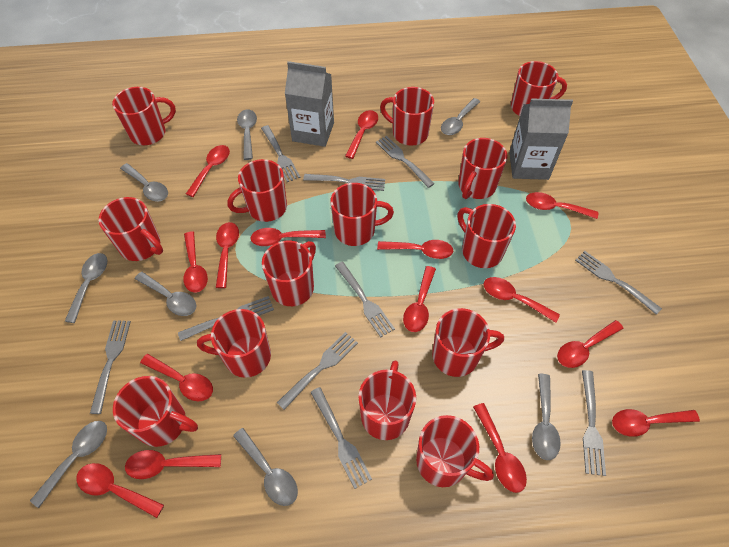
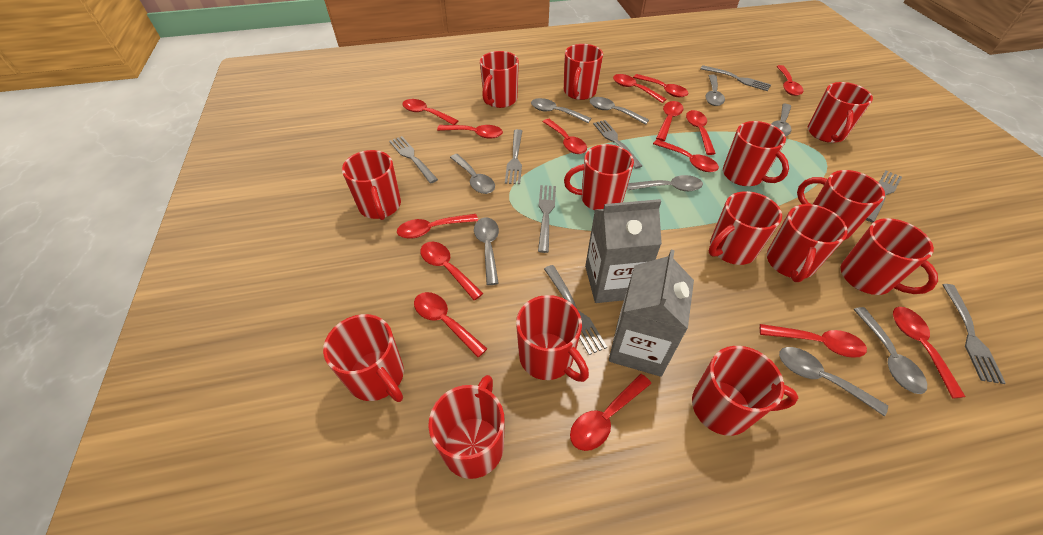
grey fork: 10 -> 8
grey spoon: 8 -> 9

